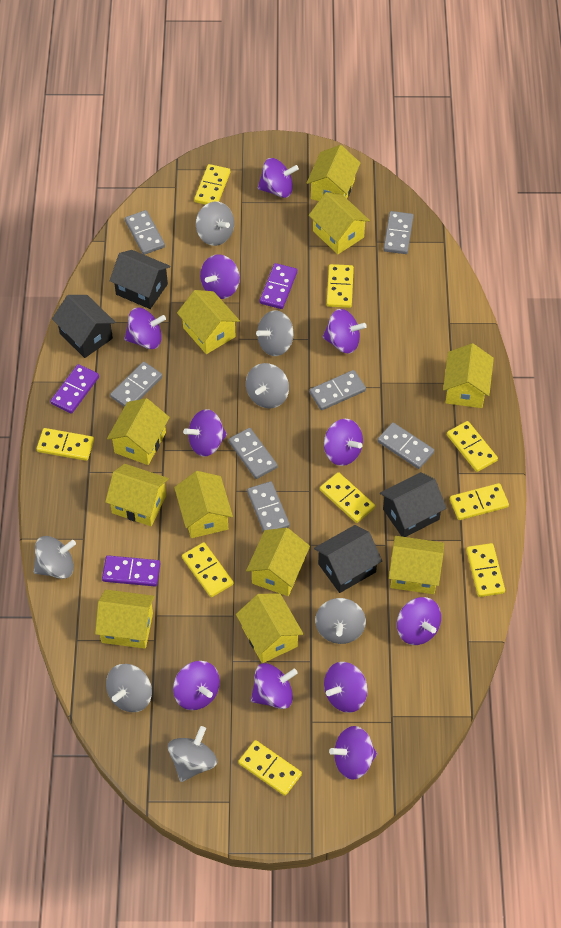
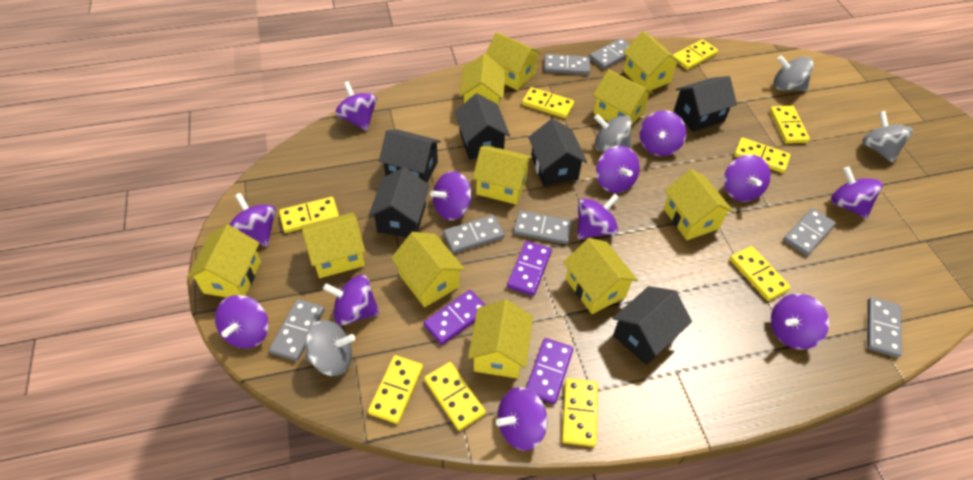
black house: 4 -> 6
grey spinning top: 7 -> 4
purple spinning top: 11 -> 12

